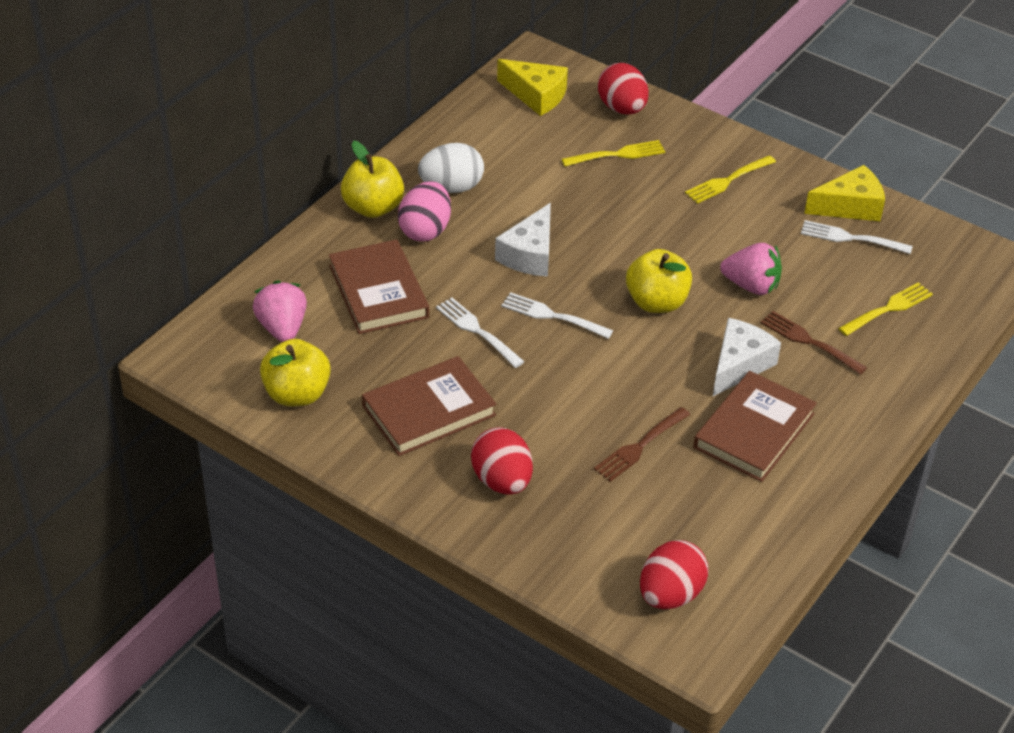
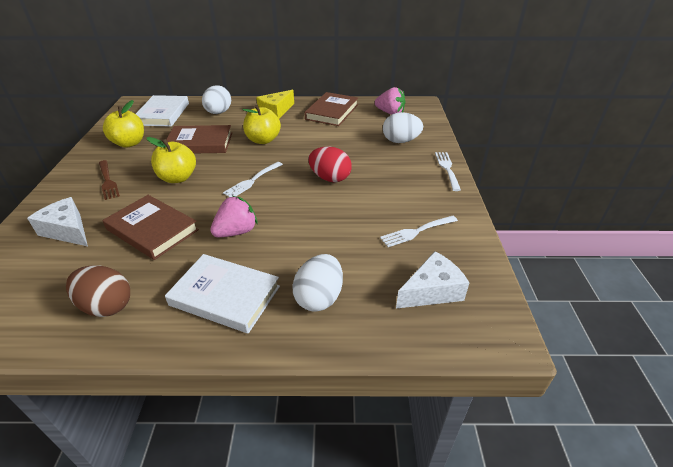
brown egg: 0 -> 1
brown fork: 2 -> 1
pink egg: 1 -> 0
red egg: 3 -> 1
white book: 0 -> 2
white egg: 1 -> 3
yellow cheese: 2 -> 1
yellow fork: 3 -> 0

